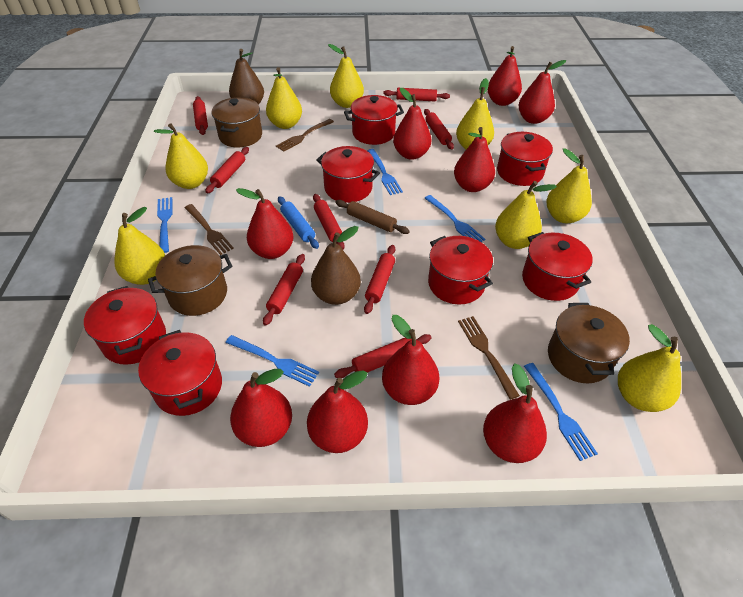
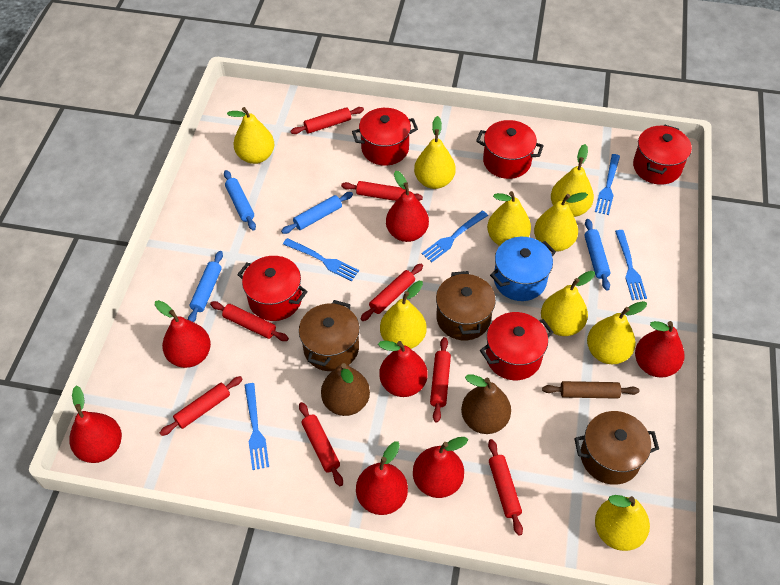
blue pot: 0 -> 1
blue rolling pin: 1 -> 4
brown fork: 3 -> 0
red pear: 9 -> 7
red pot: 7 -> 5
yellow pear: 8 -> 9

